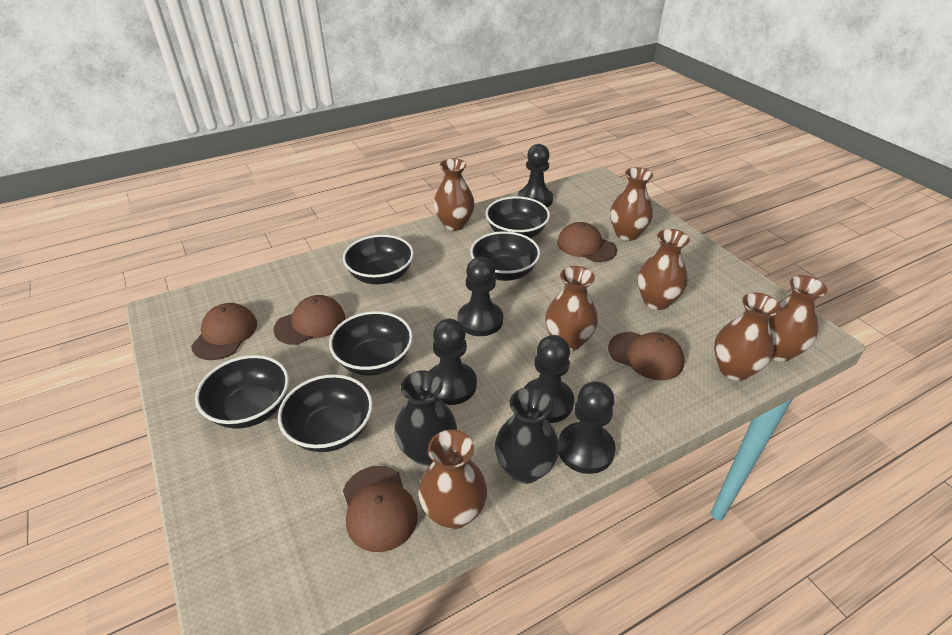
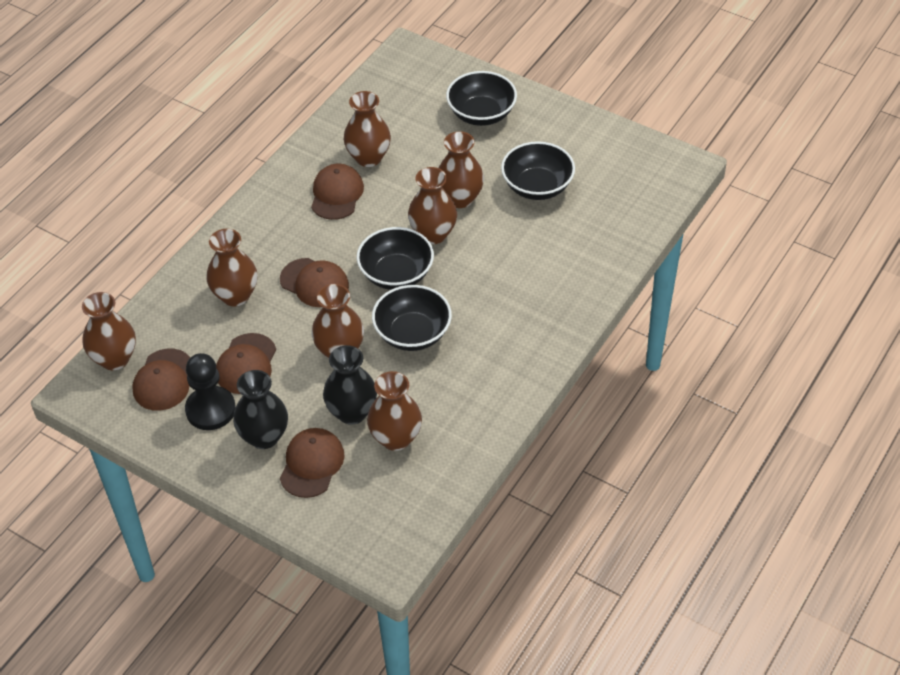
black bowl: 6 -> 4
black pawn: 5 -> 1

